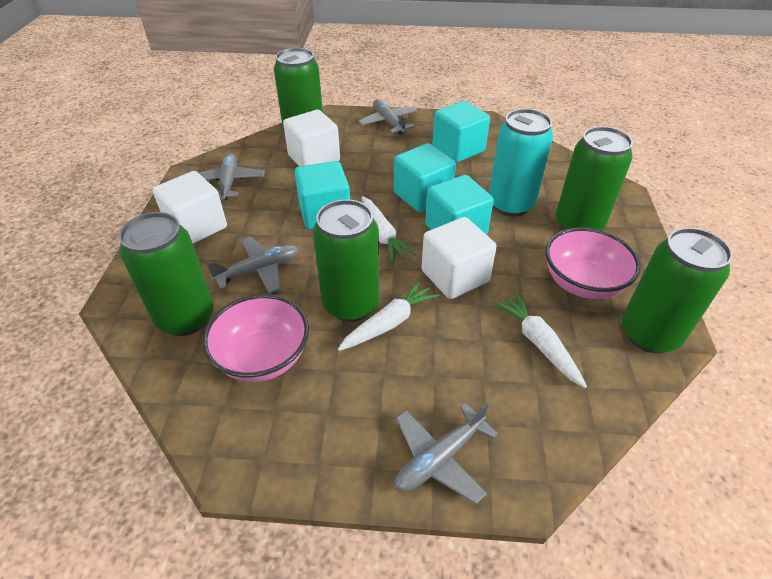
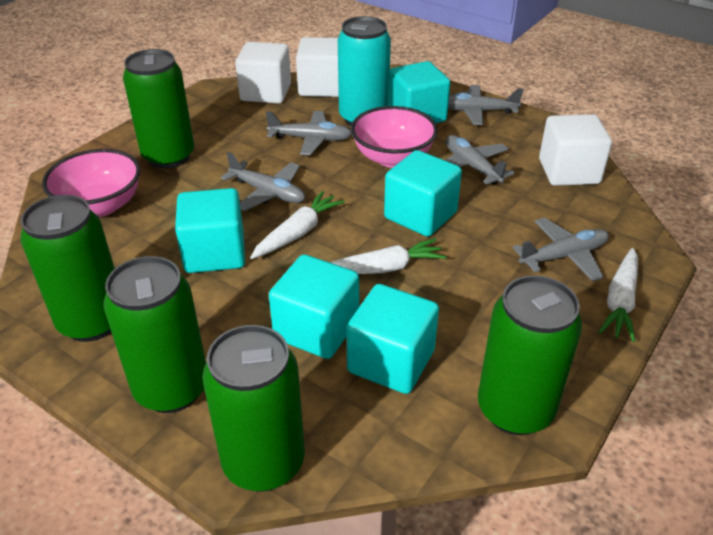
grey plane: 4 -> 5
turquoise cube: 4 -> 5

